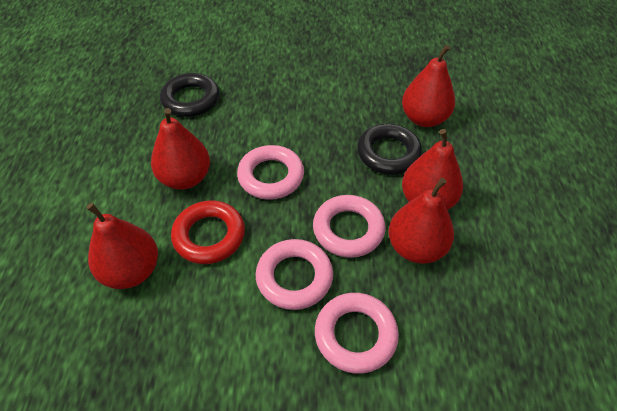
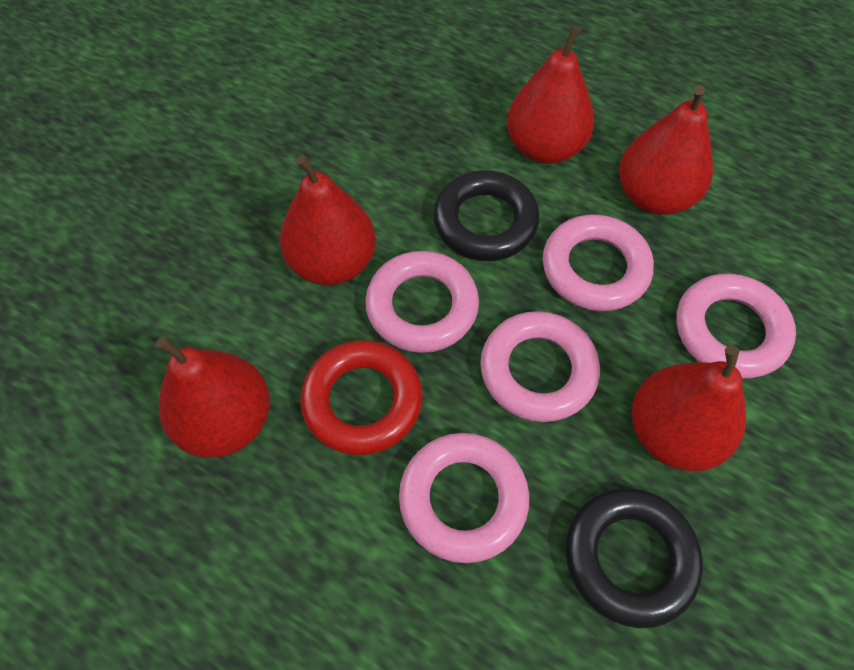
pink ring: 4 -> 5

